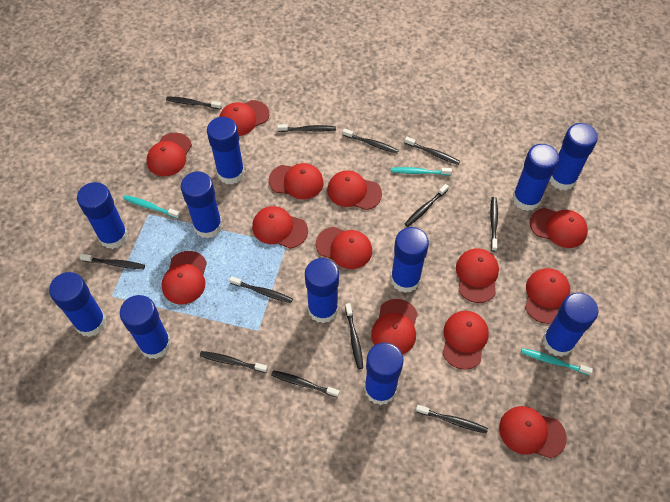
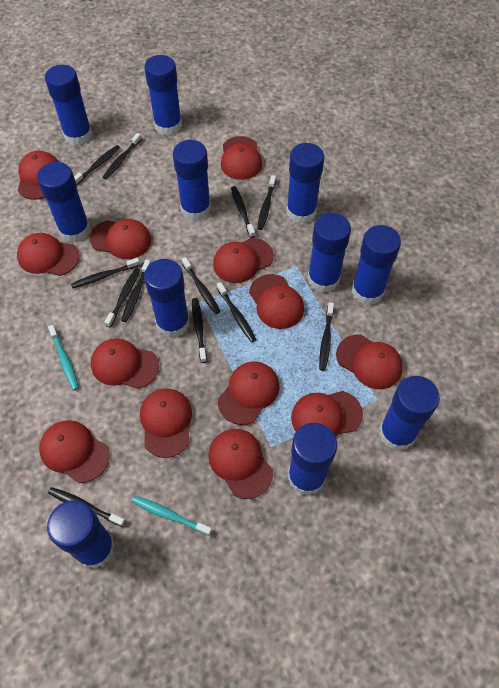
turquoise toothbrush: 3 -> 2

